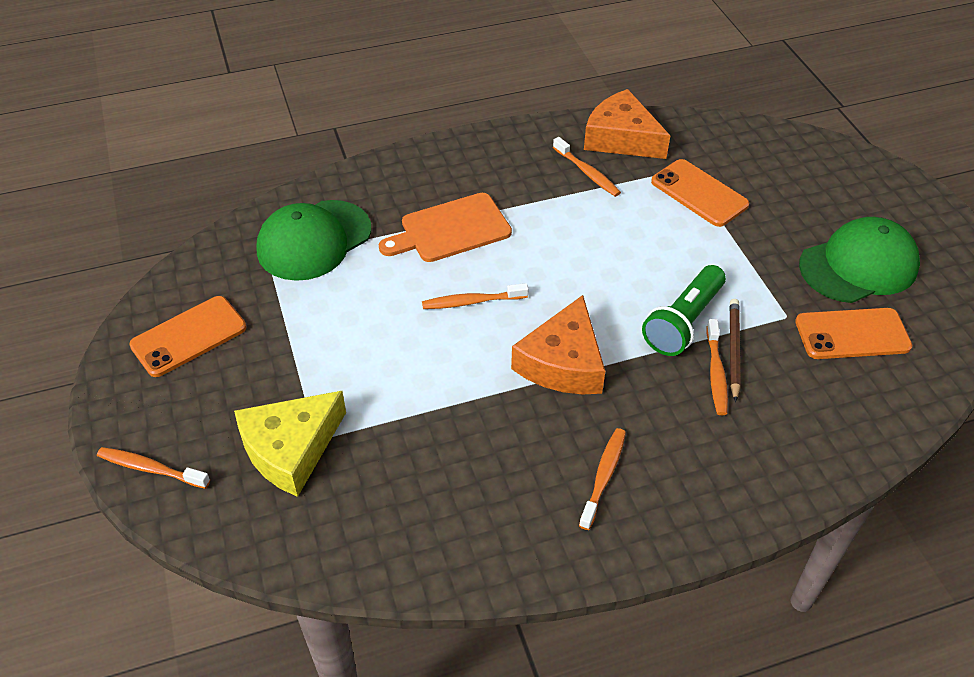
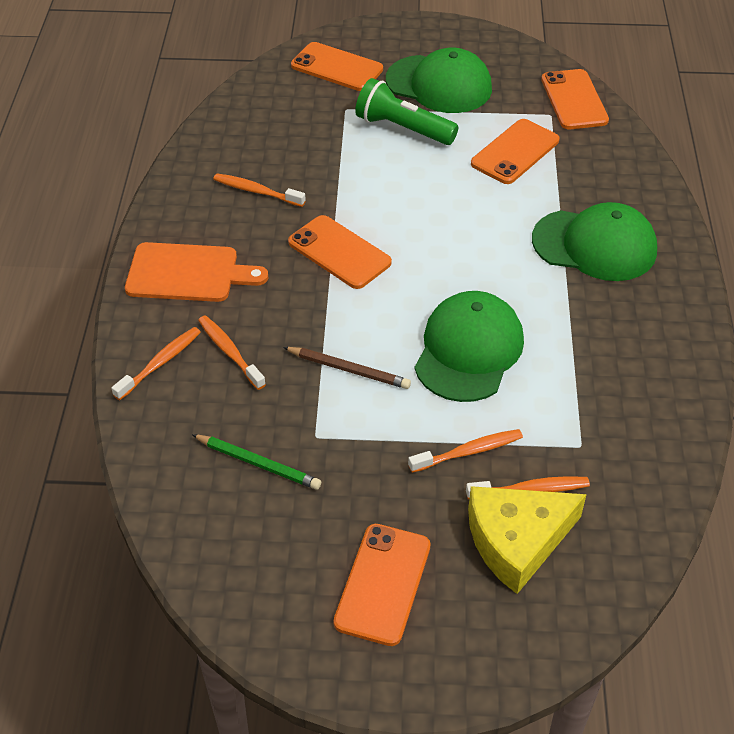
green cap: 2 -> 3
green pencil: 0 -> 1
orange cheese: 2 -> 0
orange phone: 3 -> 5

